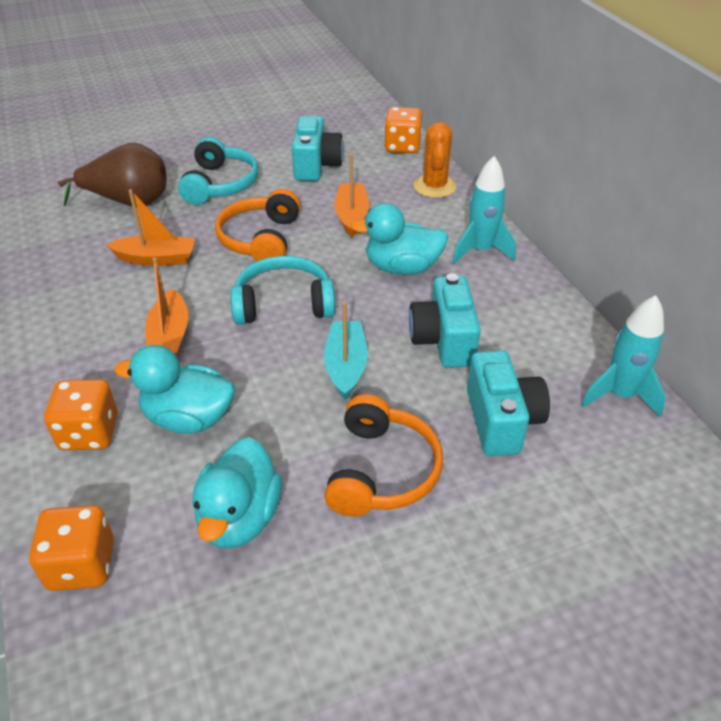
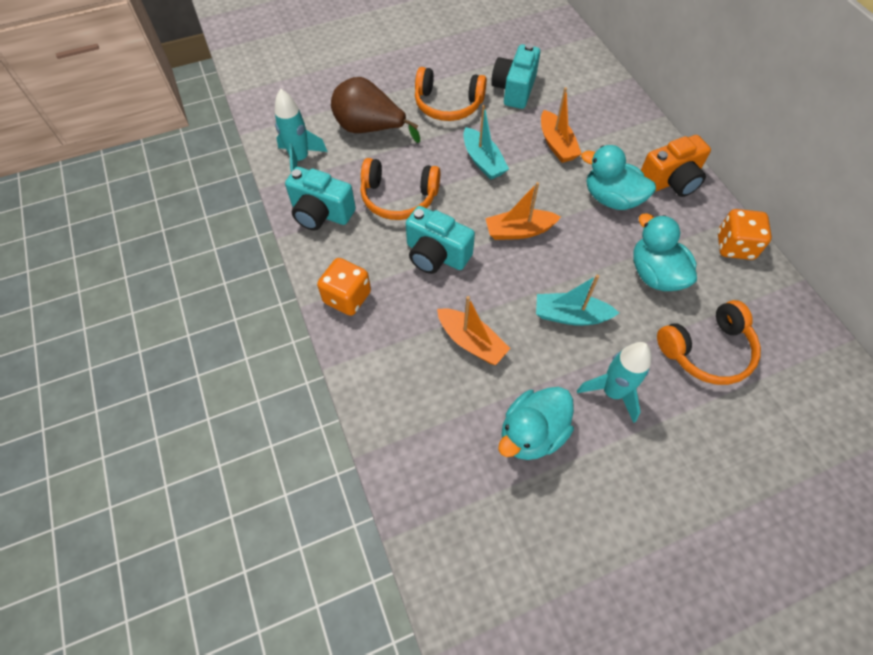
orange cactus: 1 -> 0
orange camera: 0 -> 1
orange dice: 3 -> 2
orange headphones: 2 -> 3
turquoise boat: 1 -> 2
turquoise headphones: 2 -> 0

